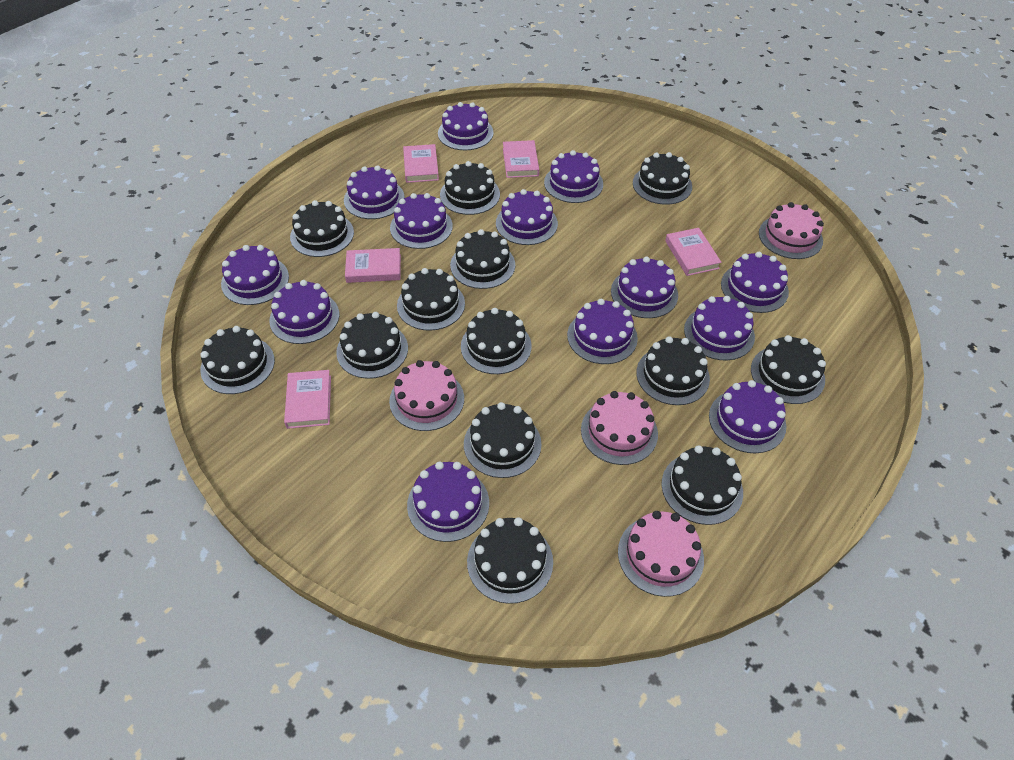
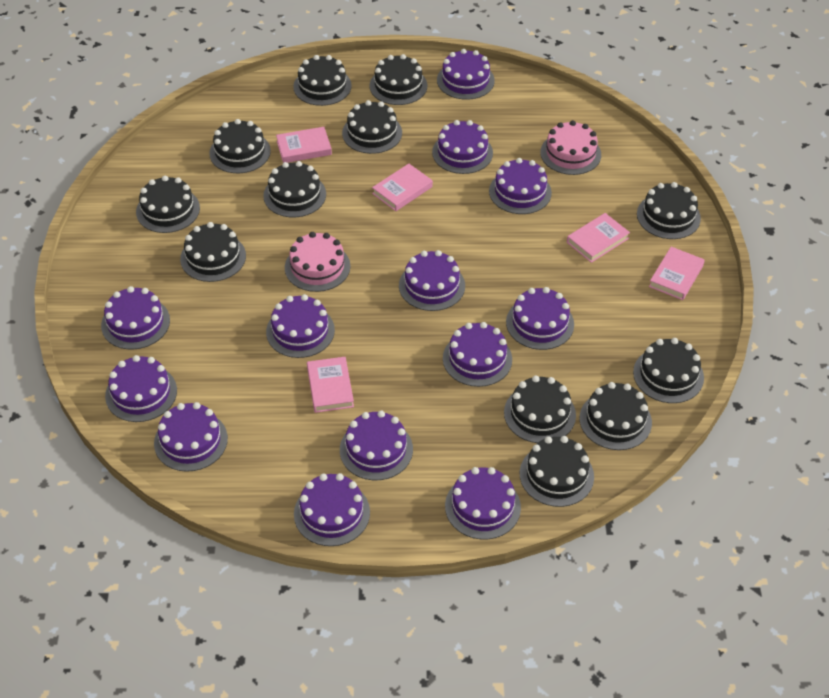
black cake: 13 -> 12
pink cake: 4 -> 2

